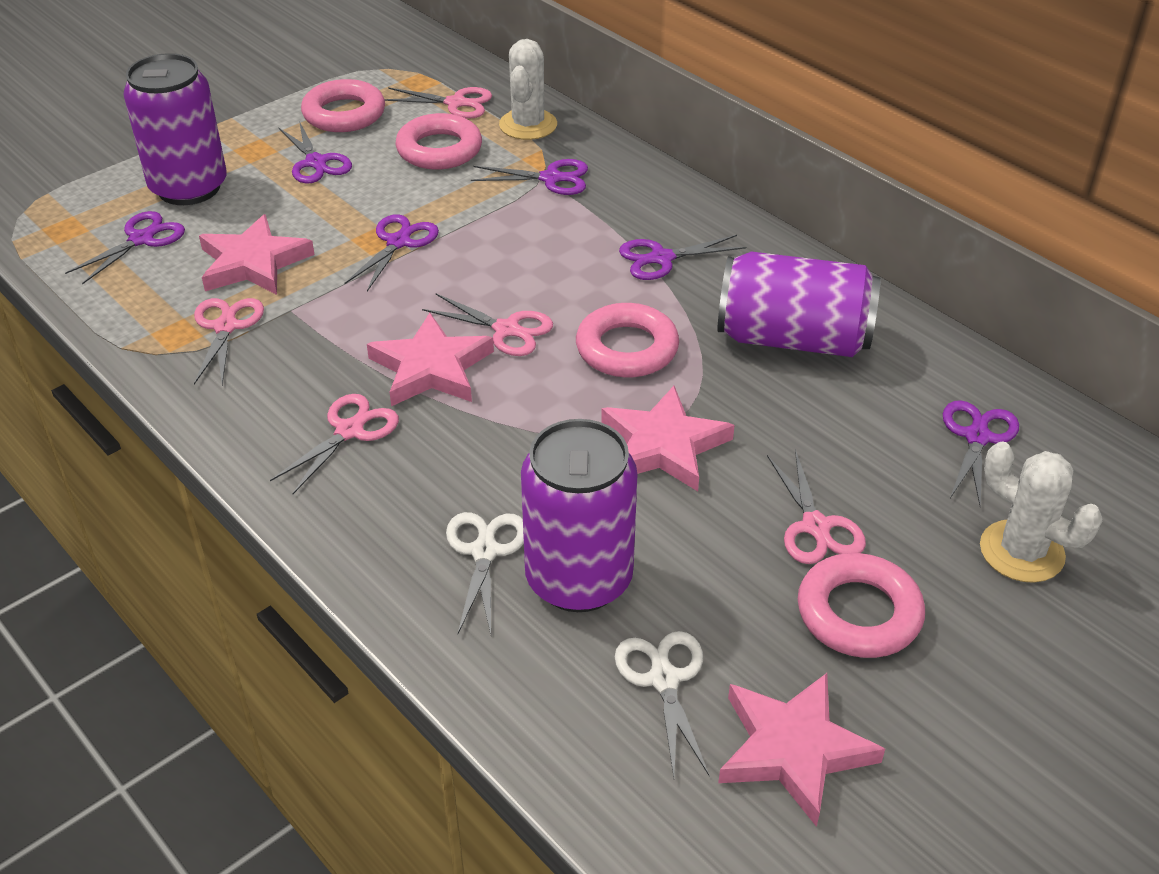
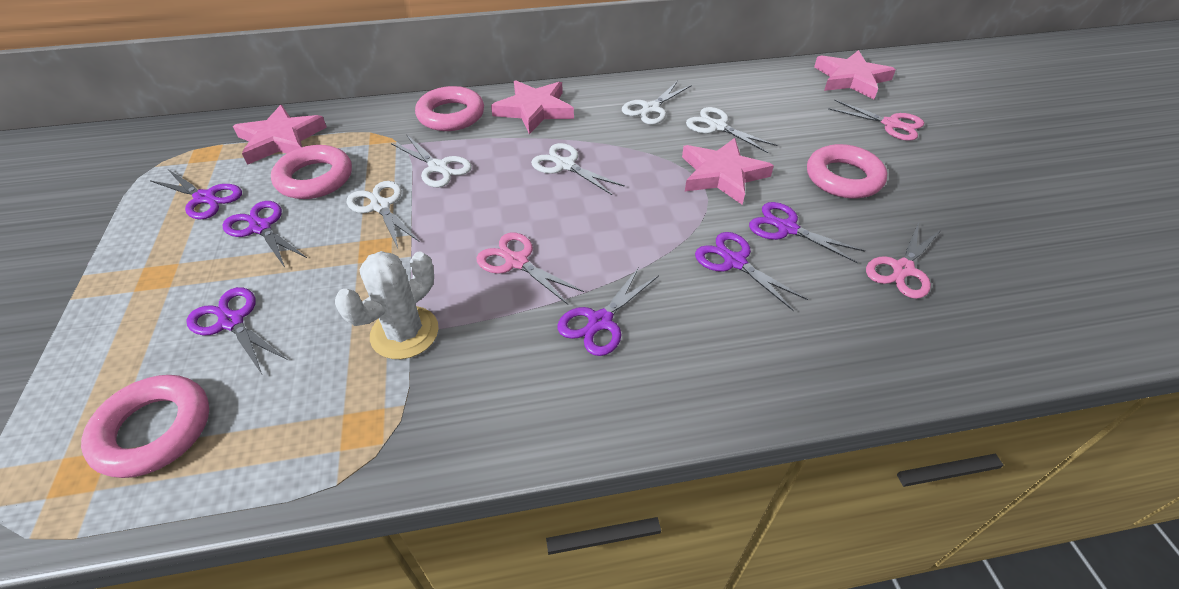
pink scissors: 5 -> 3
purple can: 3 -> 0
white cactus: 2 -> 1
white scissors: 2 -> 5

